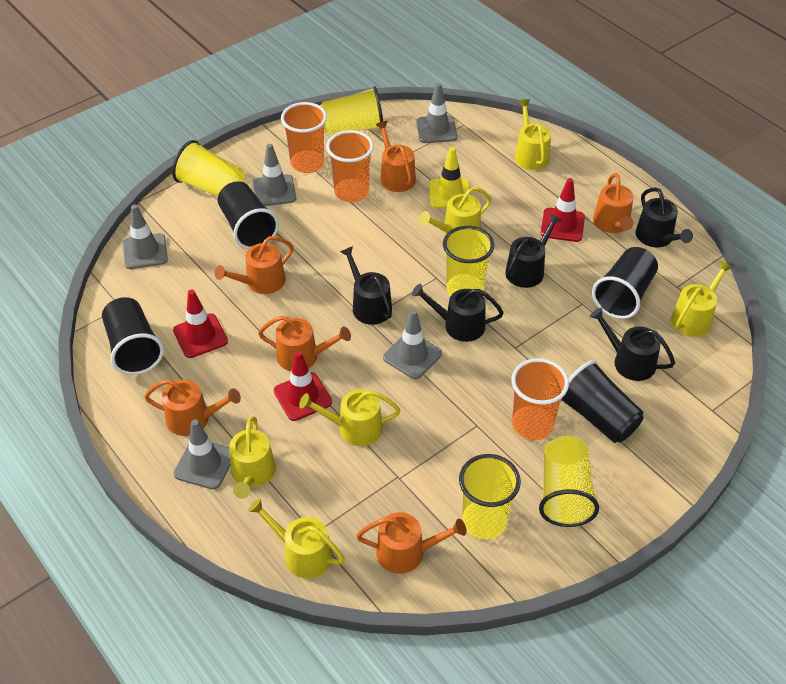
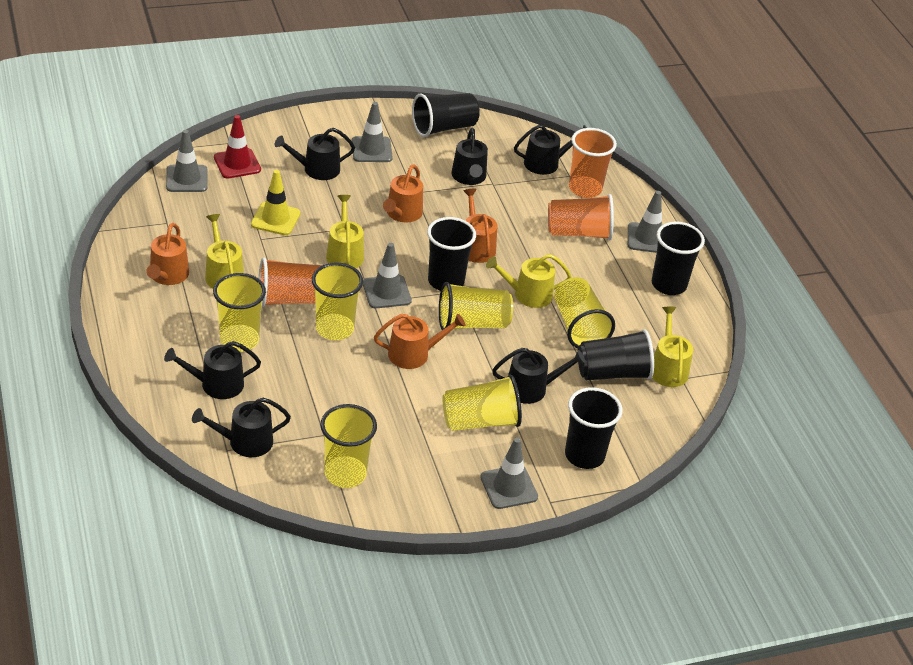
black cup: 4 -> 5
black watering can: 5 -> 6
orange watering can: 6 -> 4
red traffic cone: 3 -> 1
yellow cup: 5 -> 6
yellow watering can: 6 -> 4

